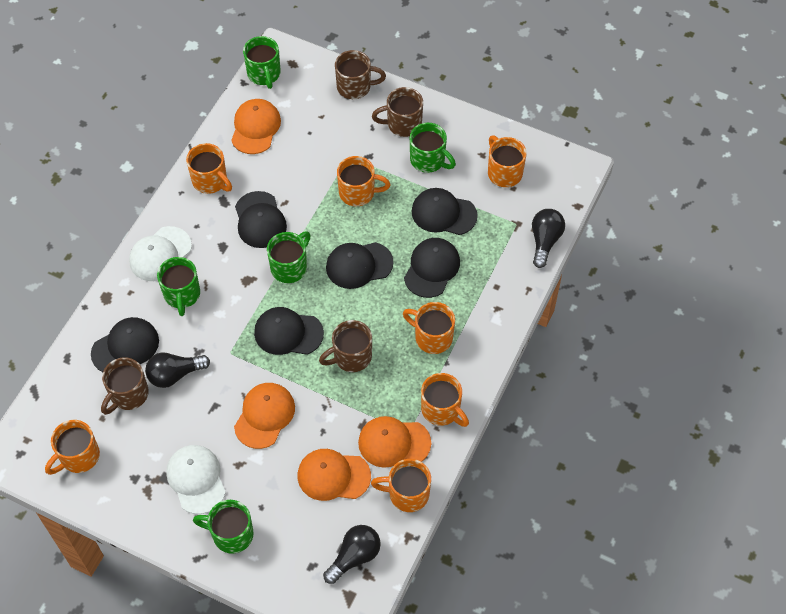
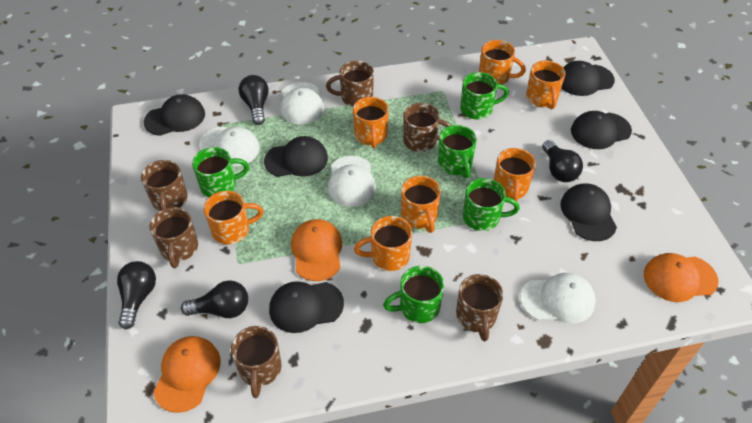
black light bulb: 3 -> 4
brown mug: 4 -> 6
orange cap: 4 -> 3
white cap: 2 -> 4

